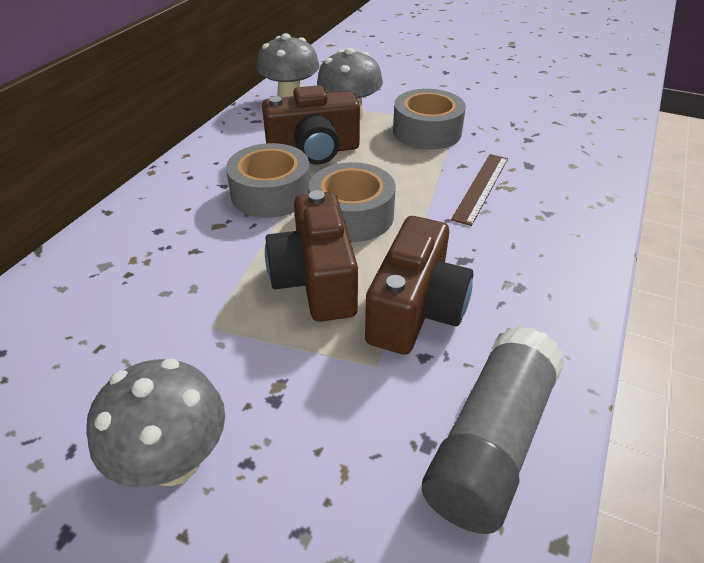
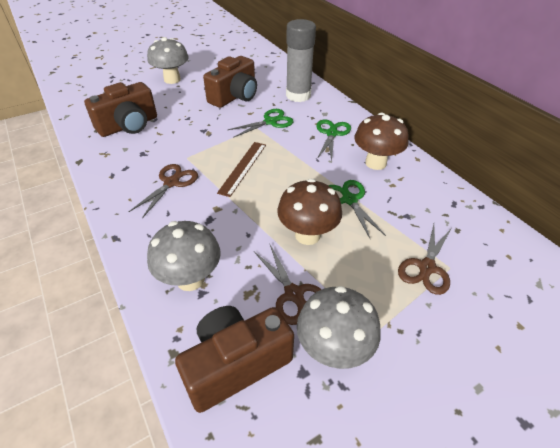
brown mushroom: 0 -> 2
brown scissors: 0 -> 3
green scissors: 0 -> 3
grey tape: 3 -> 0

